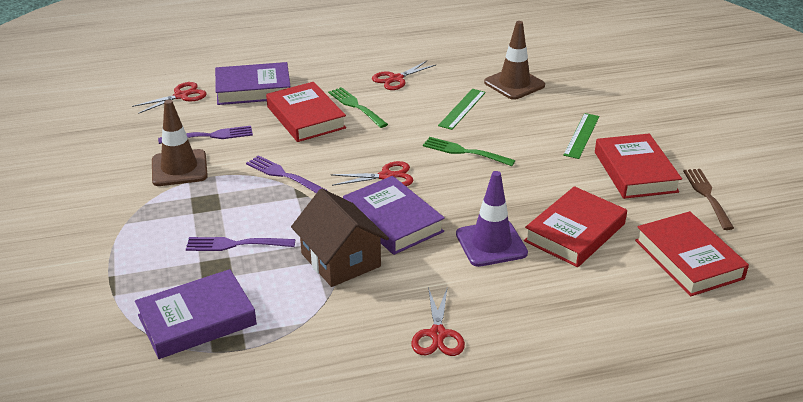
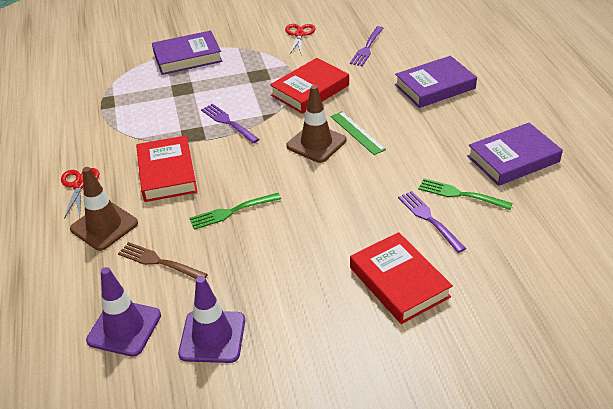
brown house: 1 -> 0
green ruler: 2 -> 1
purple traffic cone: 1 -> 2
red book: 4 -> 3
red scissors: 4 -> 2

